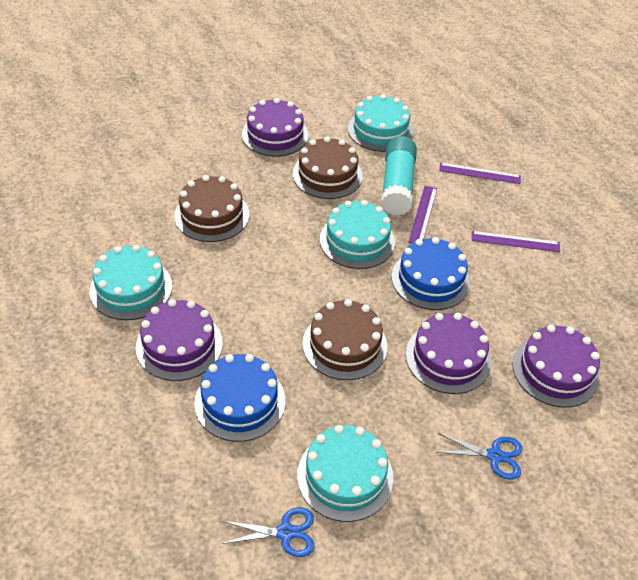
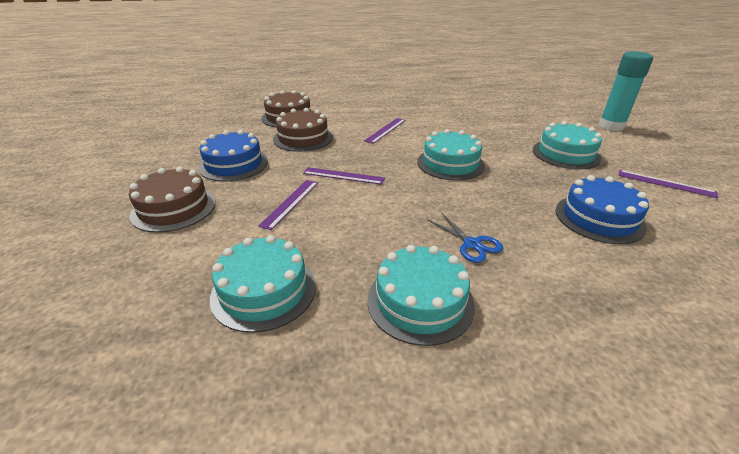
blue scissors: 2 -> 1
purple cake: 4 -> 0
purple ruler: 3 -> 4

